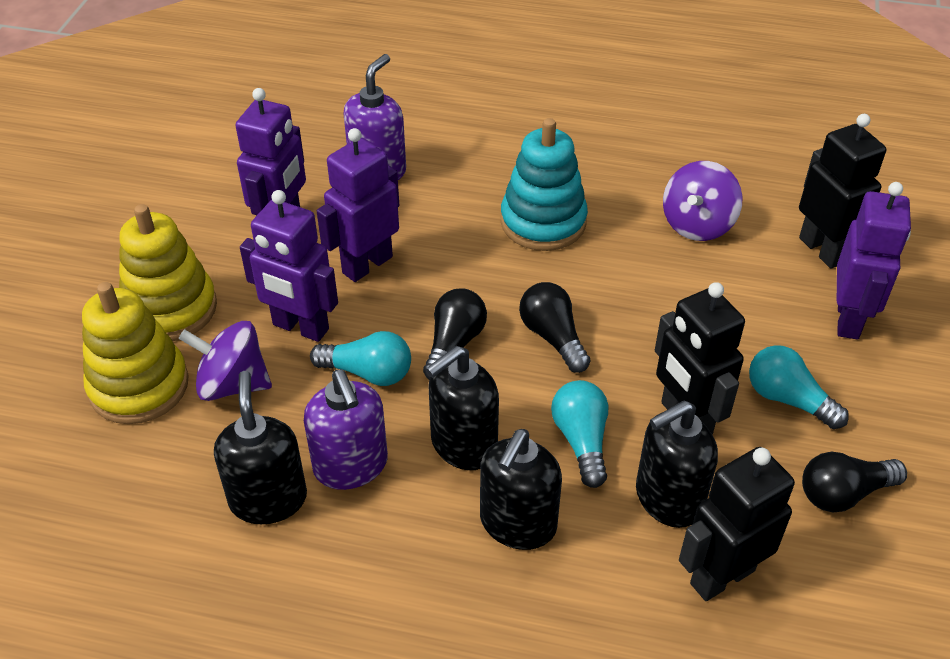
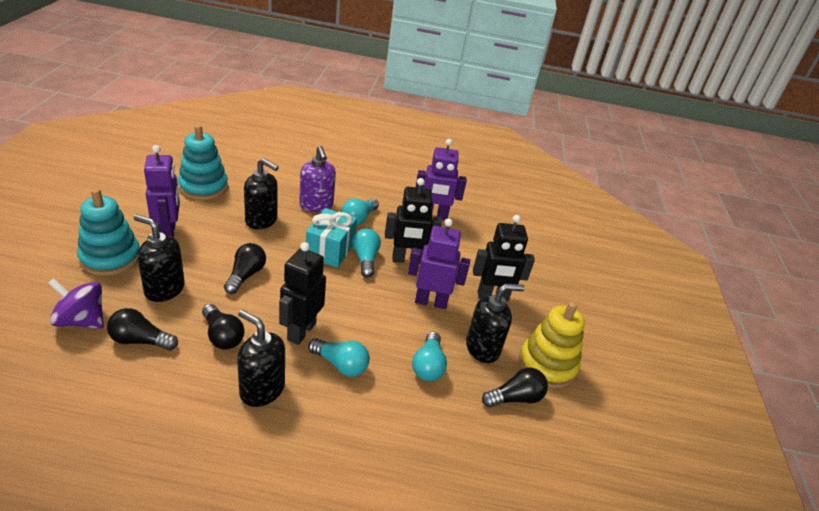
black light bulb: 3 -> 4
purple robot: 4 -> 3
purple soap dispenser: 2 -> 1
purple spinning top: 2 -> 1
turquoise gift: 0 -> 1
turquoise light bulb: 3 -> 4
turquoise stacking toy: 1 -> 2
yellow stacking toy: 2 -> 1

